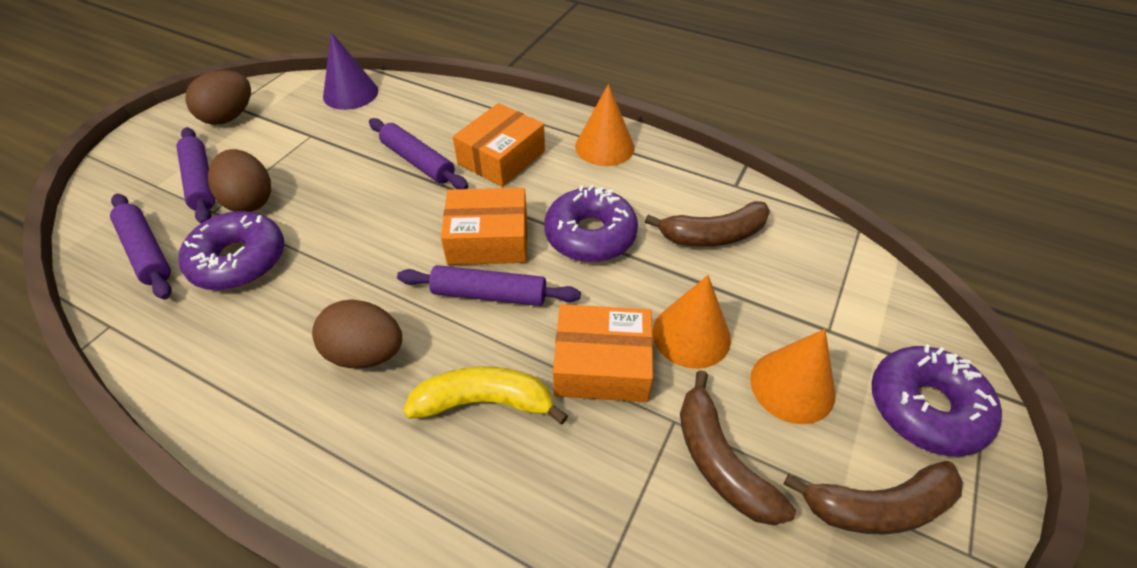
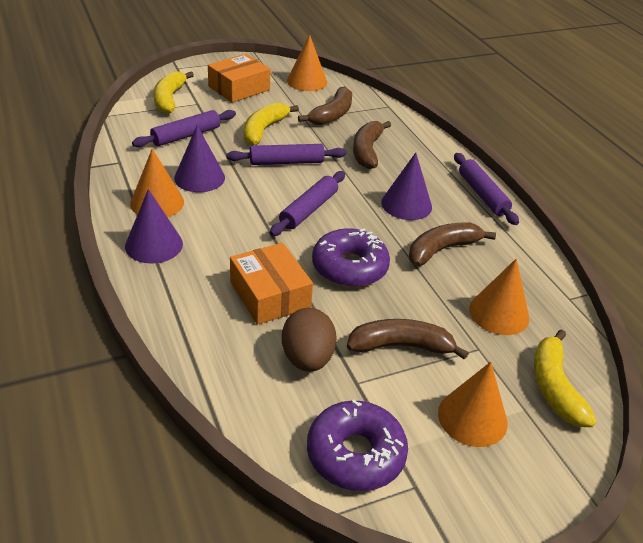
brown banana: 3 -> 4
brown egg: 3 -> 1
orange box: 3 -> 2
orange cone: 3 -> 4
purple cone: 1 -> 3
purple donut: 3 -> 2
yellow banana: 1 -> 3

